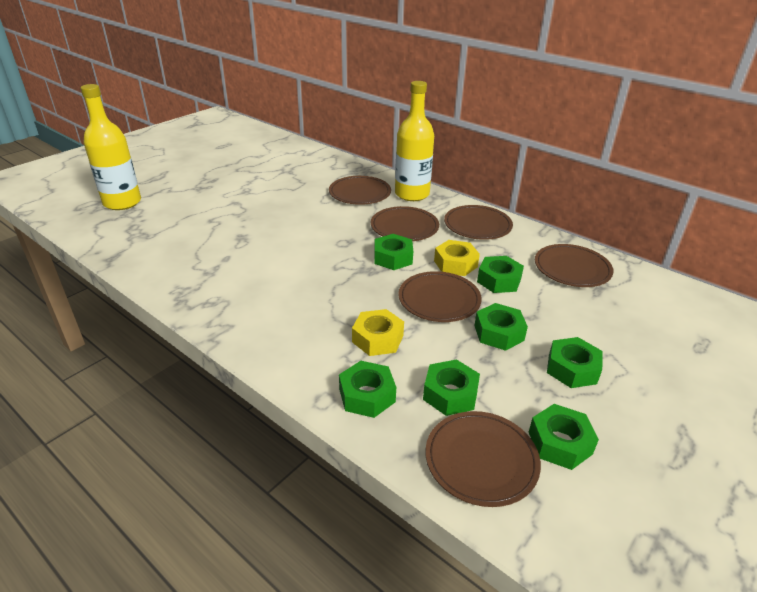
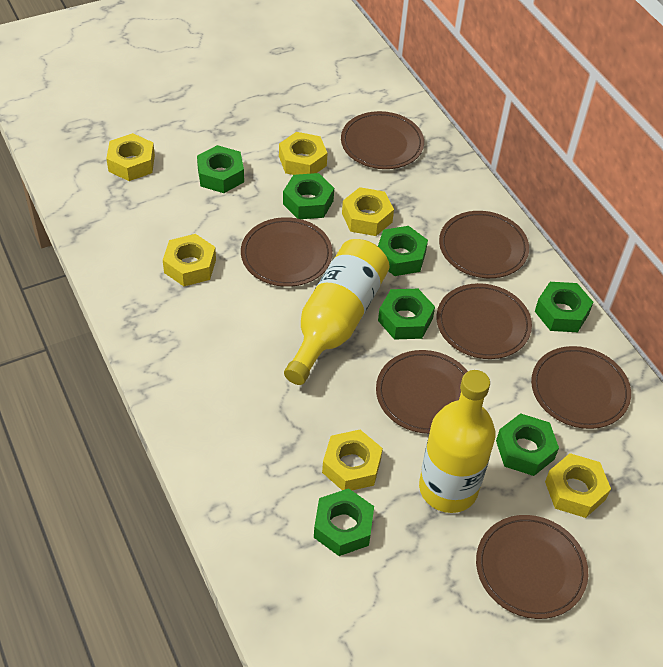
brown plate: 6 -> 7
yellow nut: 2 -> 6

